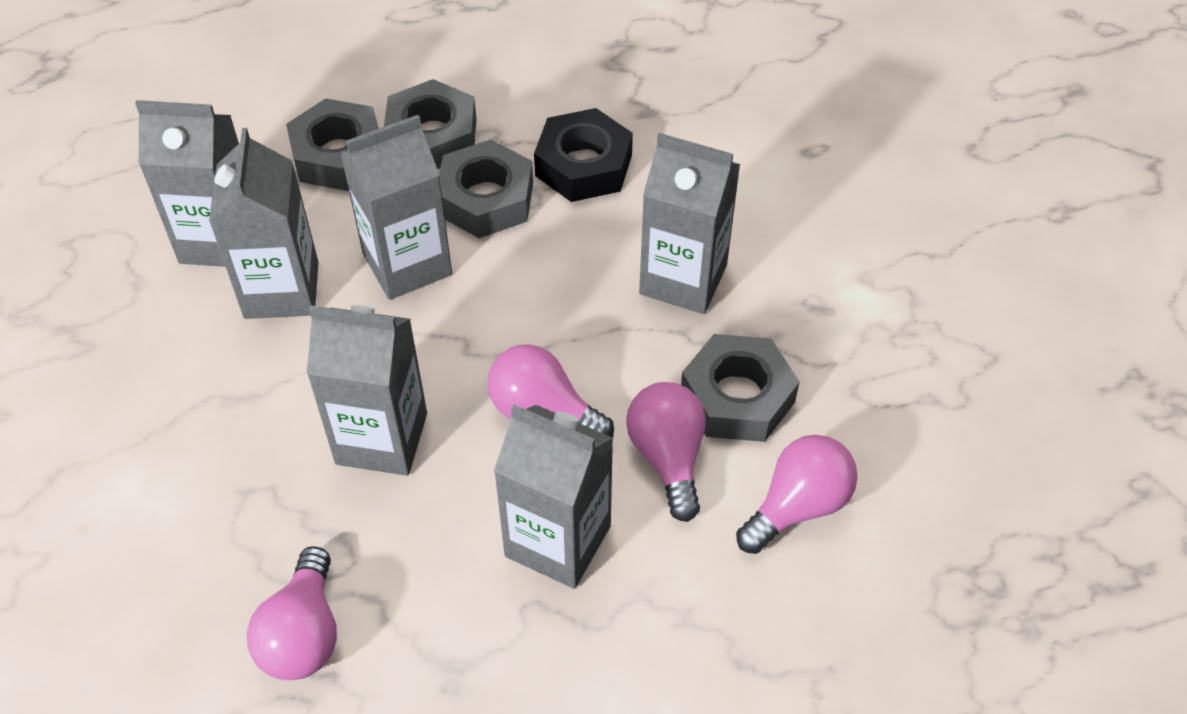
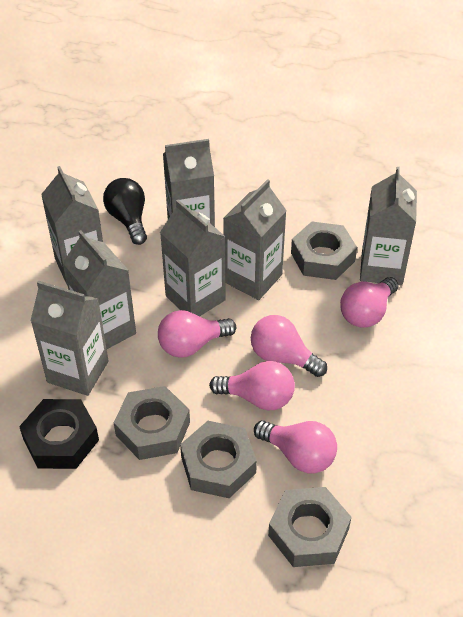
black light bulb: 0 -> 1
grey carton: 6 -> 7
pink light bulb: 4 -> 5

